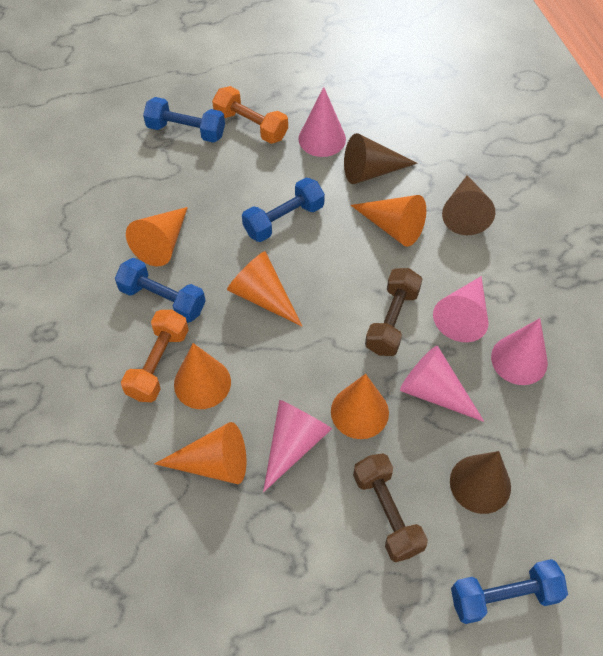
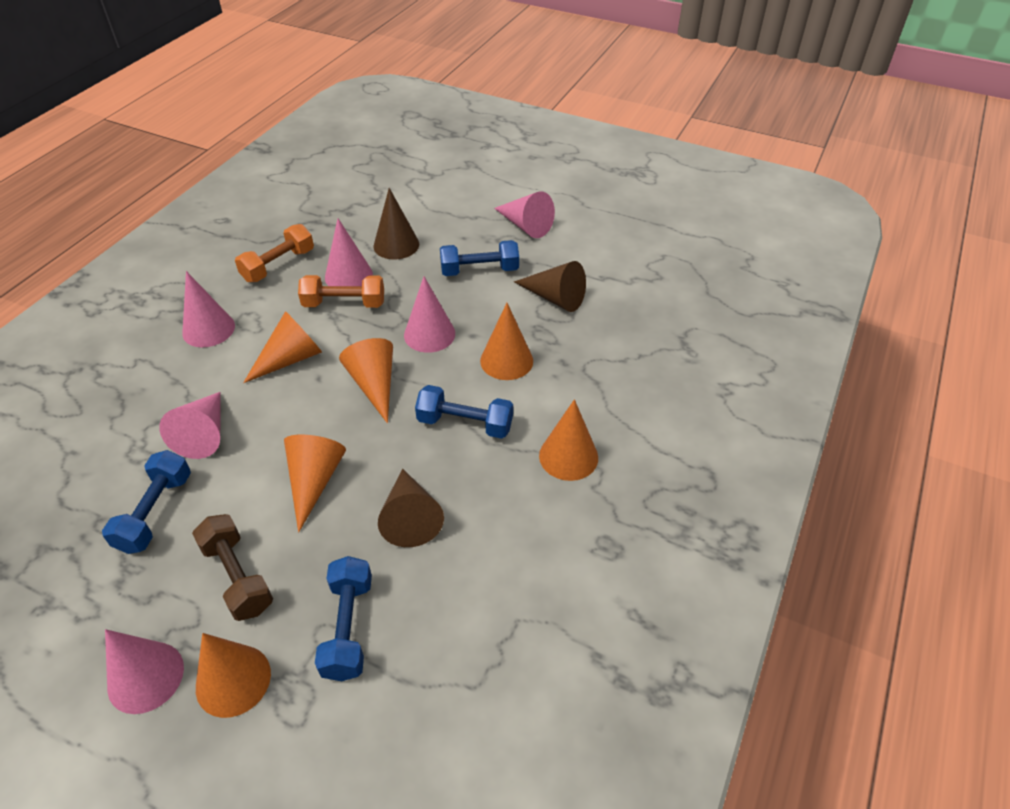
brown dumbbell: 2 -> 1
pink cone: 5 -> 6

